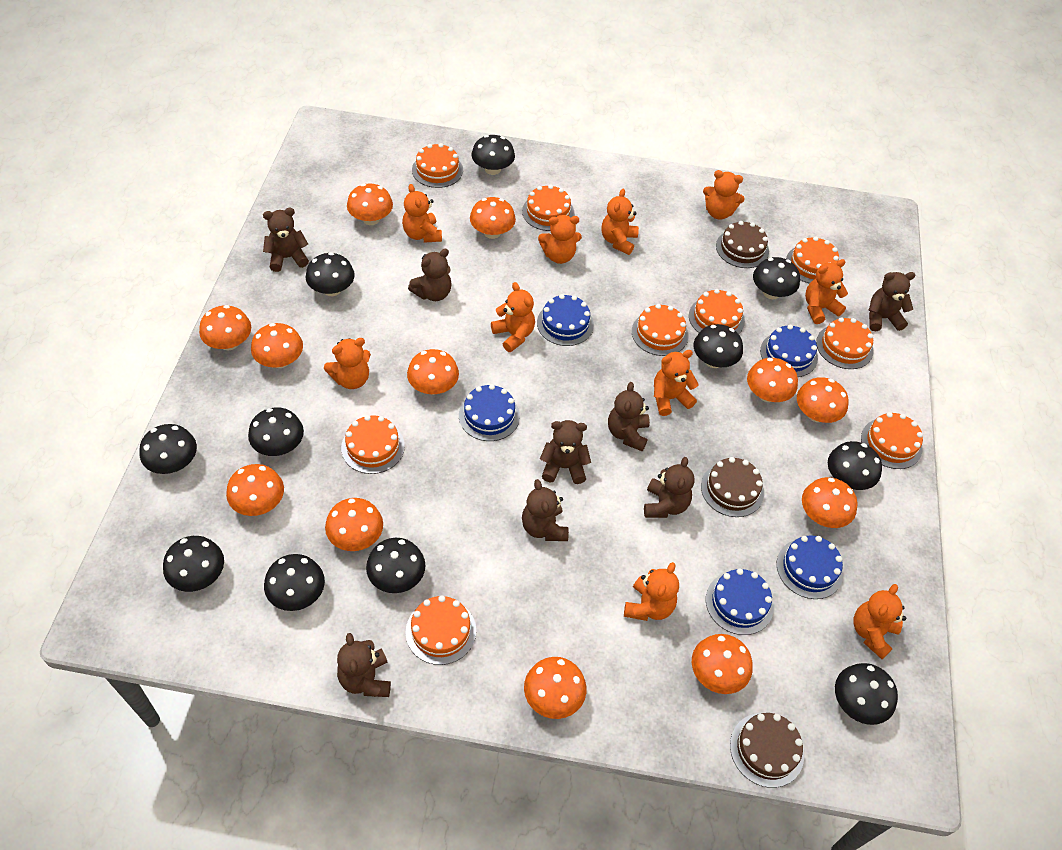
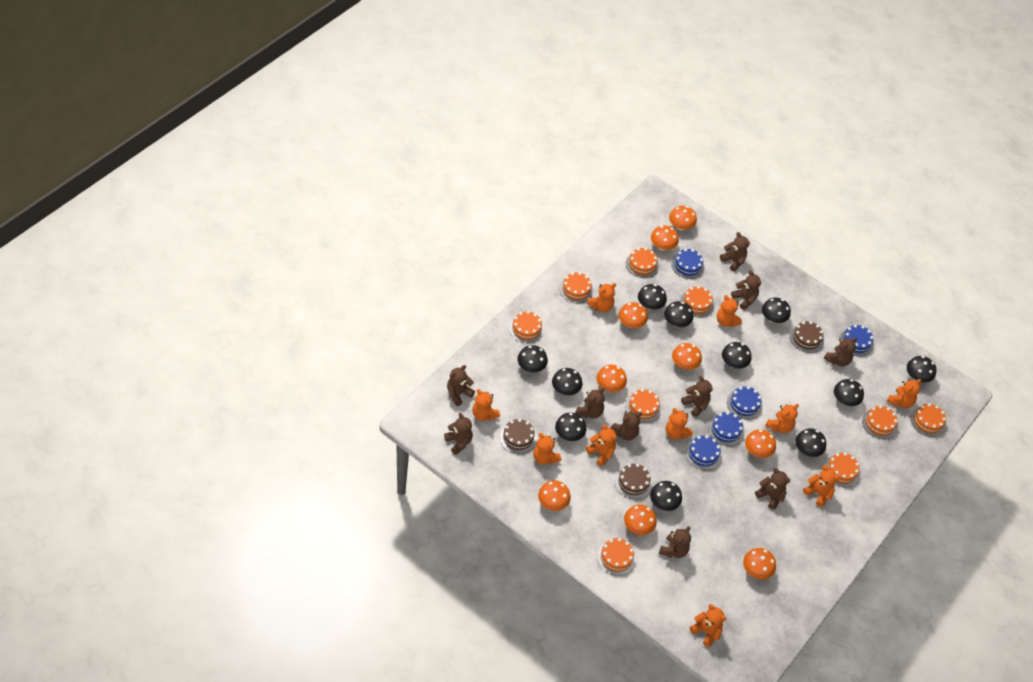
brown teddy bear: 8 -> 10
orange mushroom: 12 -> 9

